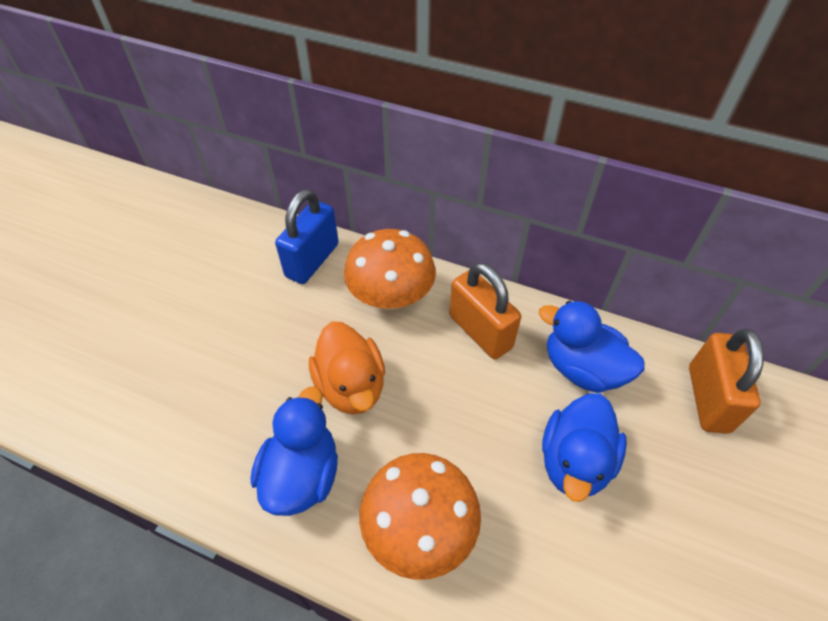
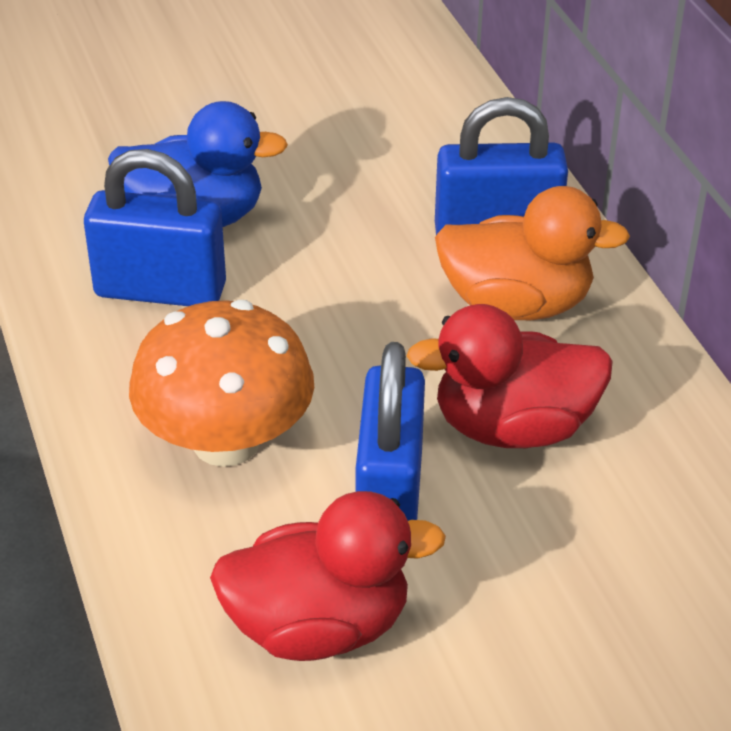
blue duck: 3 -> 1
blue padlock: 1 -> 3
orange mushroom: 2 -> 1
orange padlock: 2 -> 0
red duck: 0 -> 2

